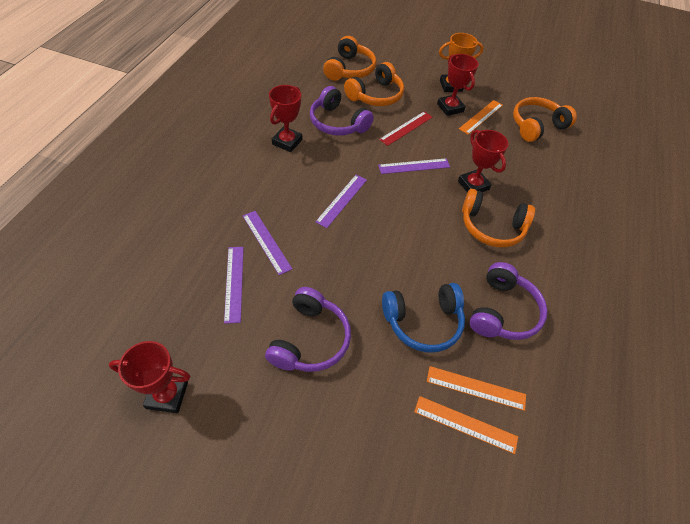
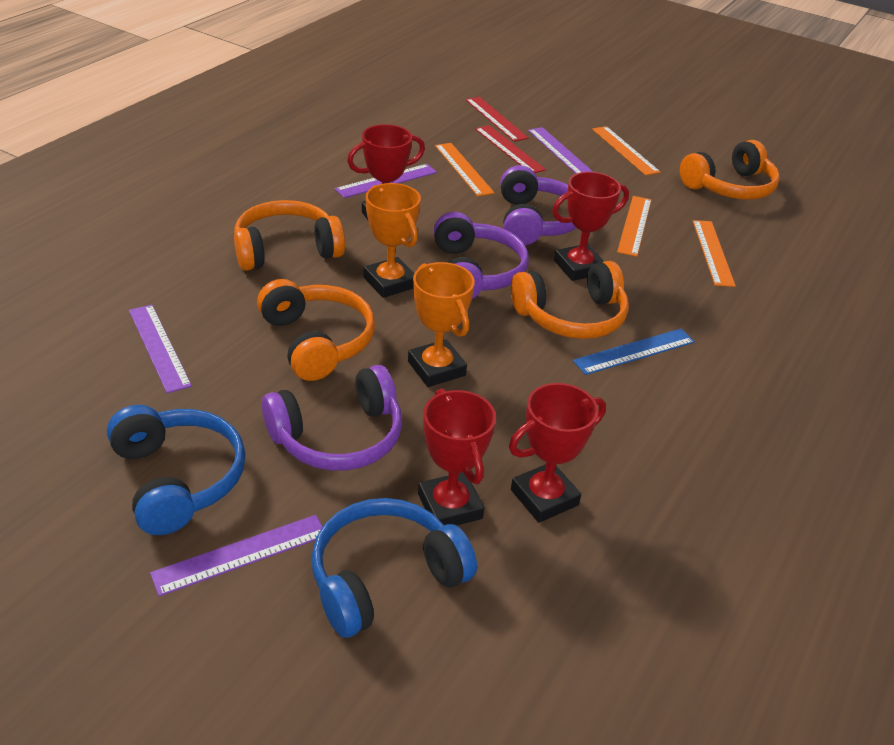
blue headphones: 1 -> 2
blue ruler: 0 -> 1
orange ruler: 3 -> 4
orange trophy: 1 -> 2
red ruler: 1 -> 2

